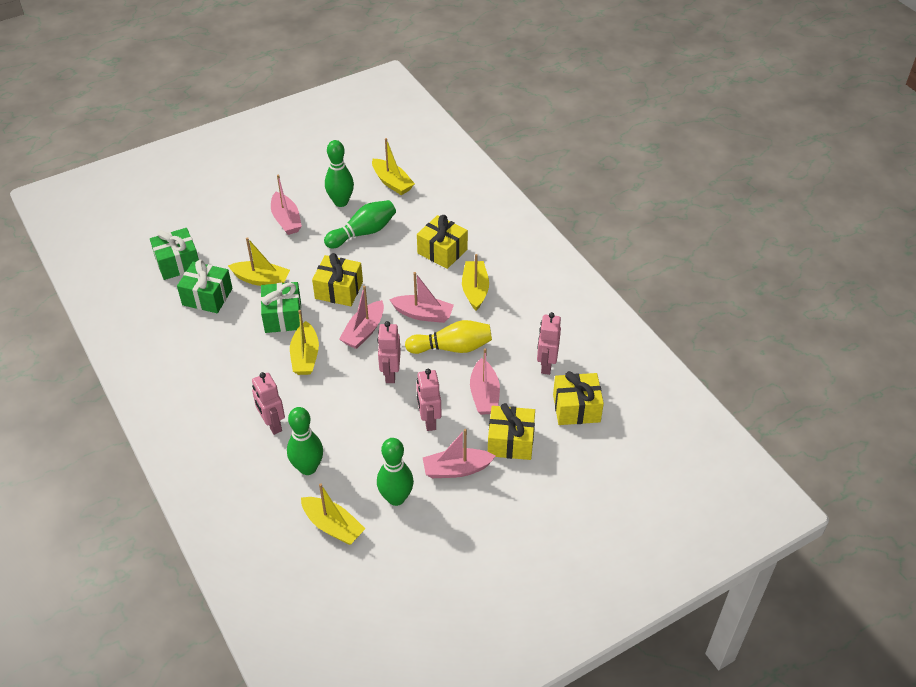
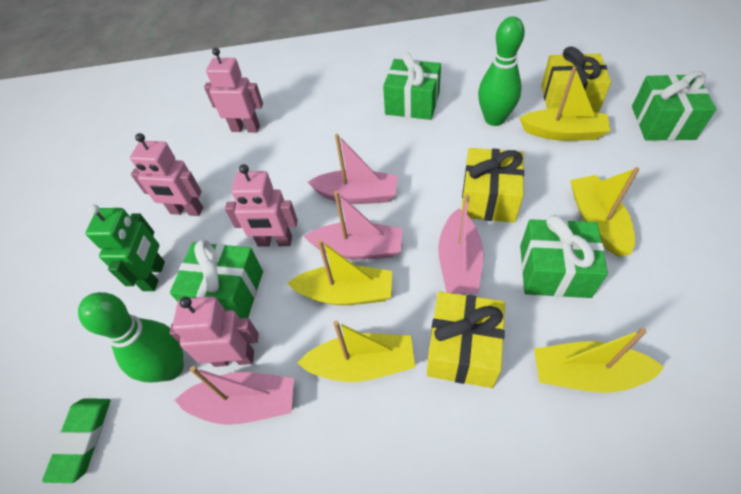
green bowling pin: 4 -> 2
green eraser: 0 -> 1
green gift: 3 -> 4
green robot: 0 -> 1
pink boat: 5 -> 4
yellow bowling pin: 1 -> 0
yellow gift: 4 -> 3

